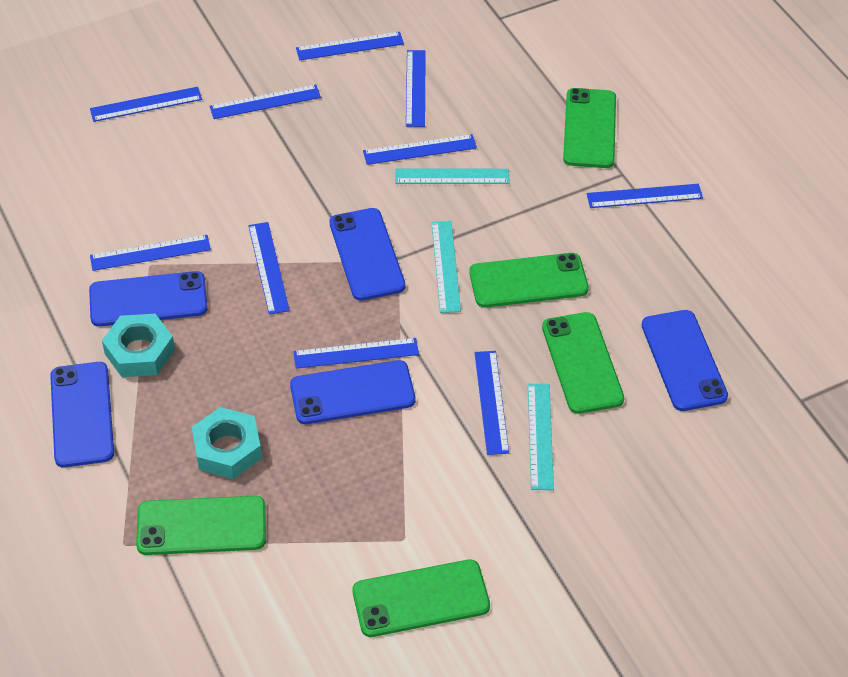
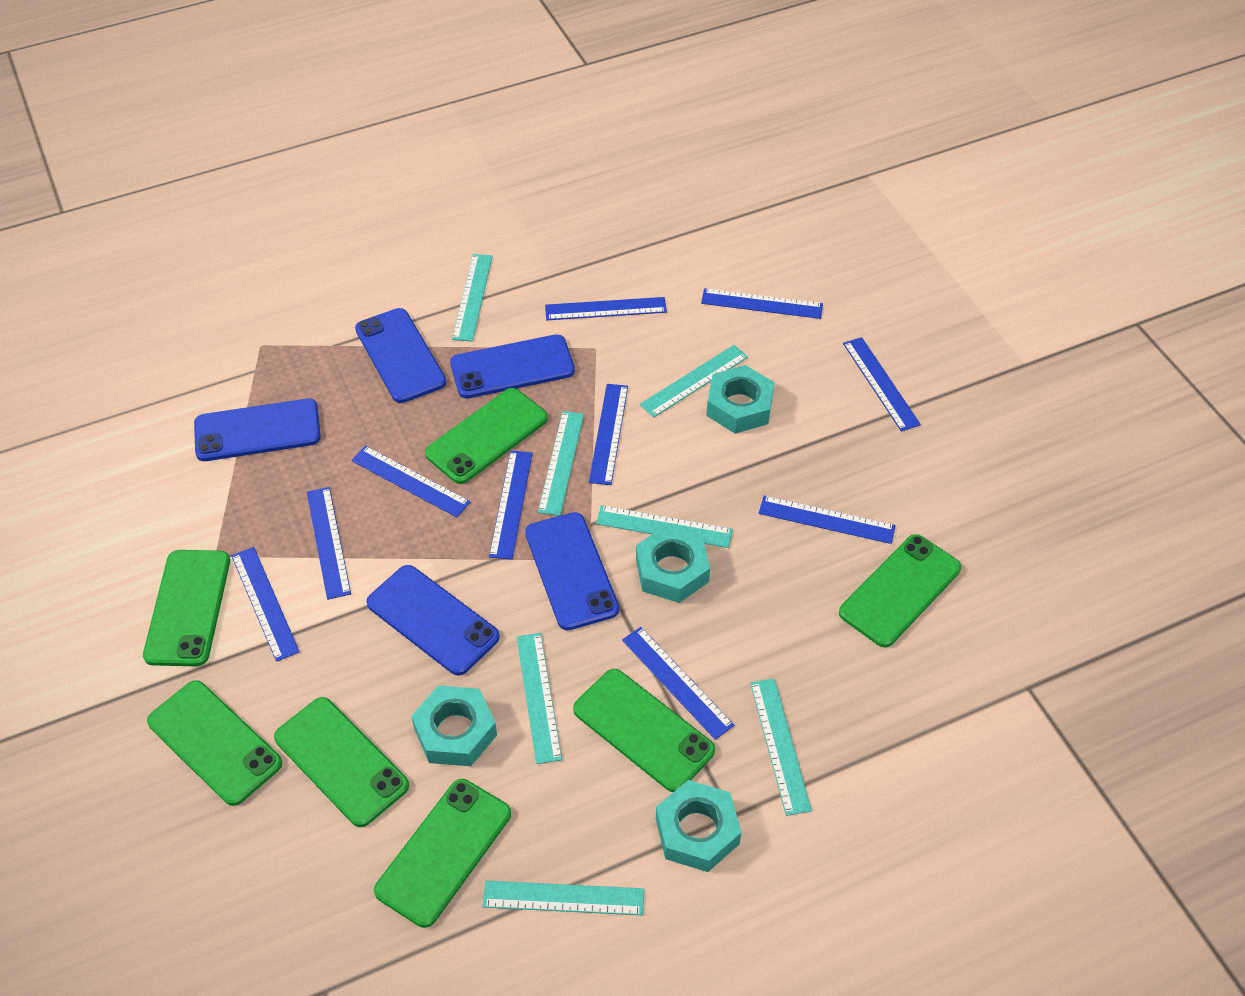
green phone: 5 -> 7
turquoise nut: 2 -> 4
turquoise ruler: 3 -> 7

